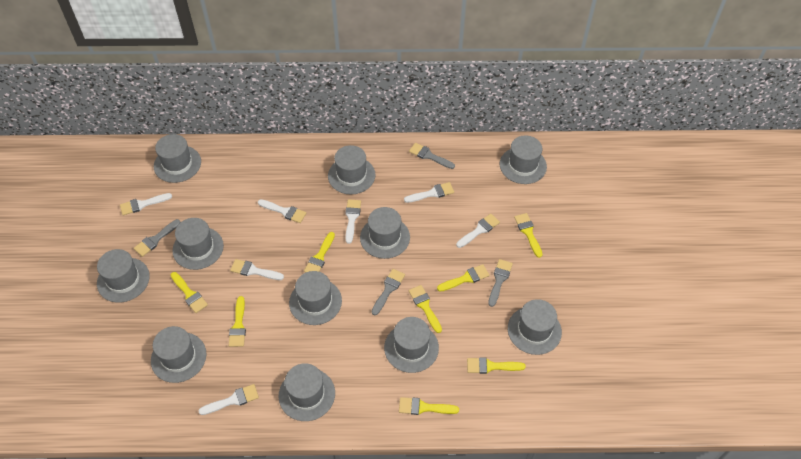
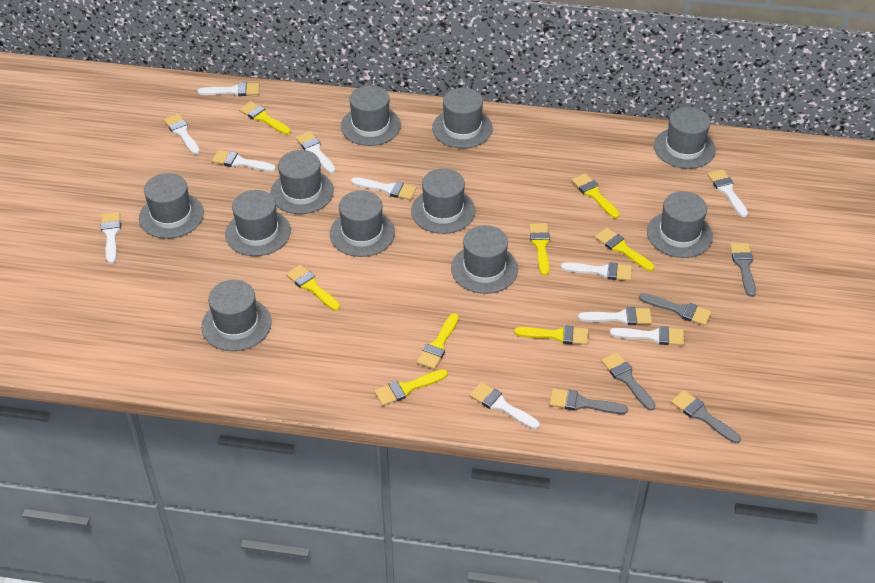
grey brush: 4 -> 5
white brush: 7 -> 11

